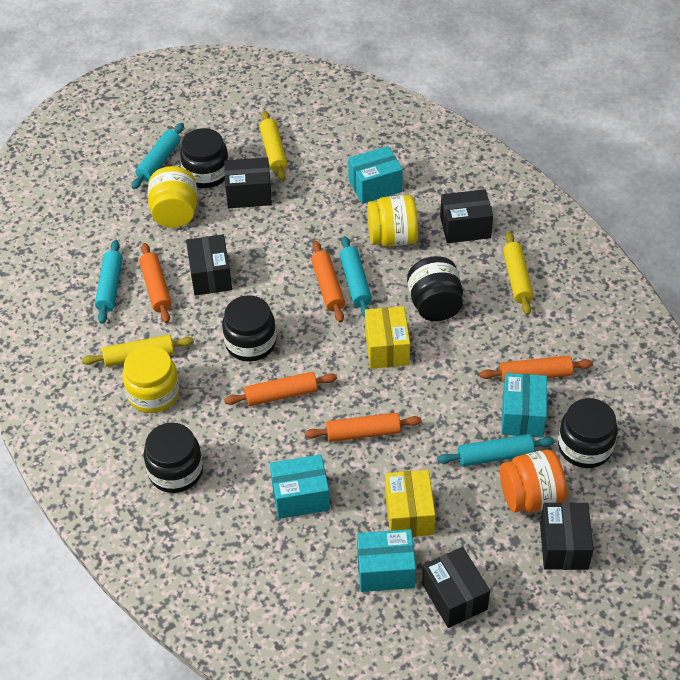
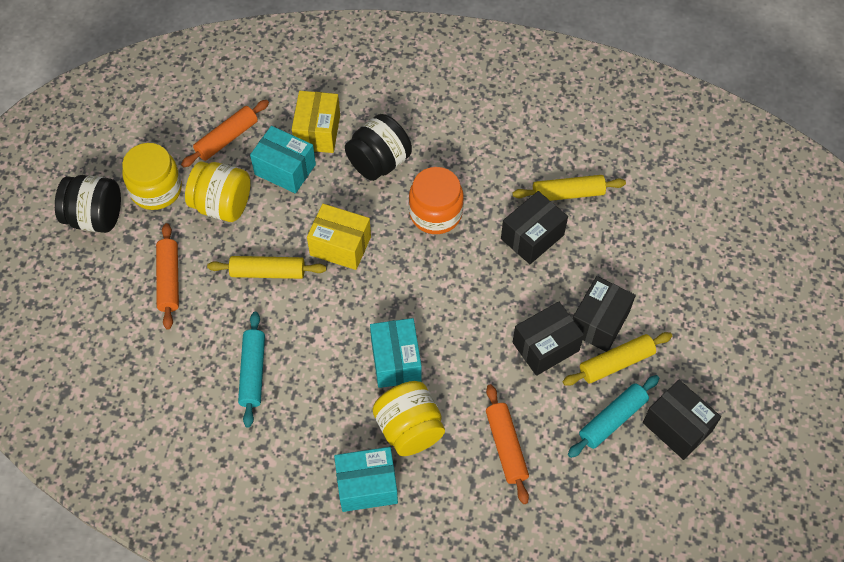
black box: 5 -> 4
black jar: 5 -> 2
orange rolling pin: 5 -> 3
turquoise box: 4 -> 3
turquoise rolling pin: 4 -> 2

